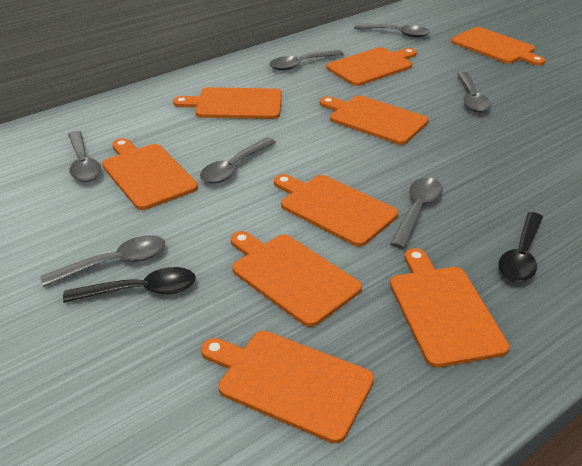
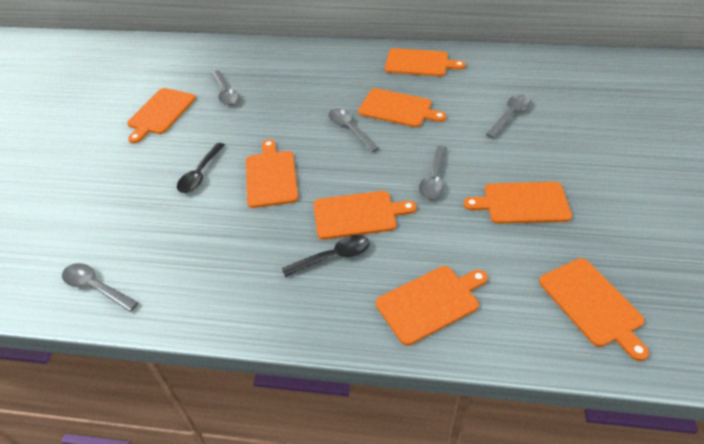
grey spoon: 7 -> 5
orange cutting board: 9 -> 8

